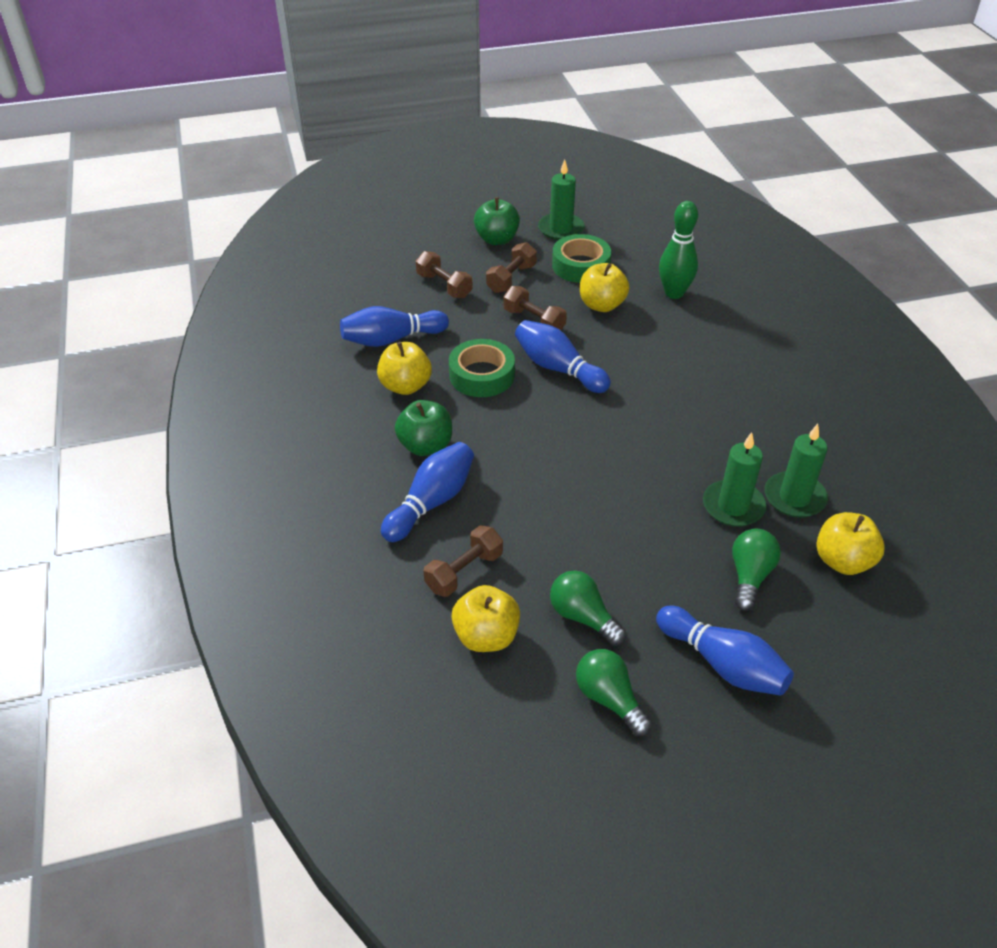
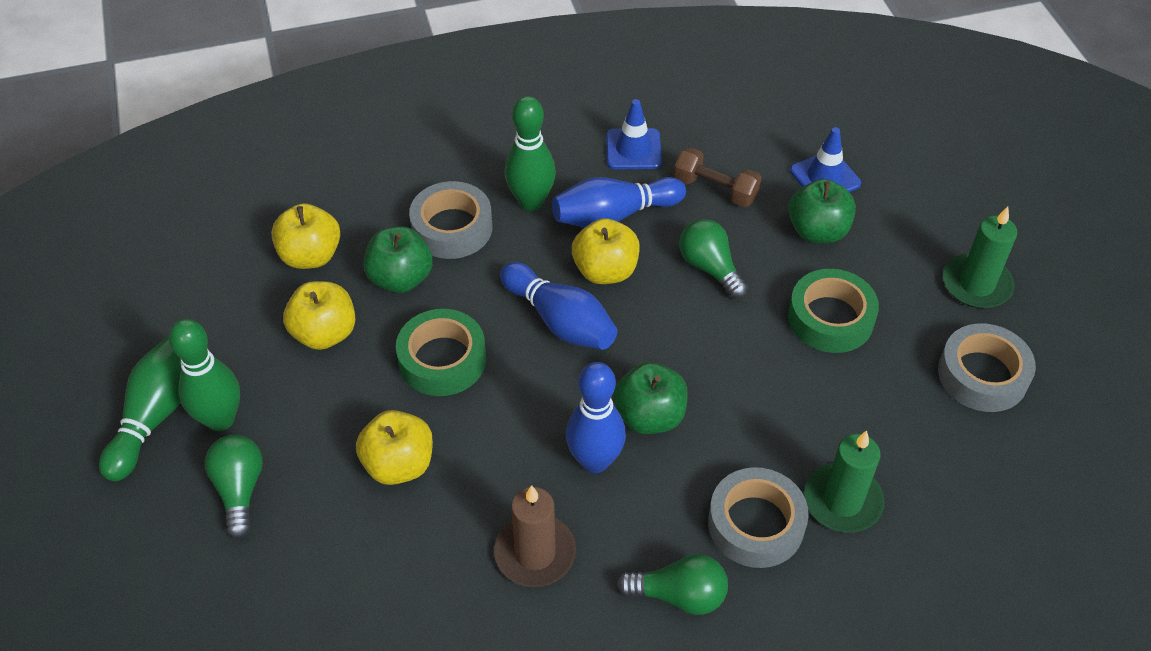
blue bowling pin: 4 -> 3
blue traffic cone: 0 -> 2
brown candle: 0 -> 1
brown dumbbell: 4 -> 1
green apple: 2 -> 3
green bowling pin: 1 -> 3
green candle: 3 -> 2
grey tape: 0 -> 3

